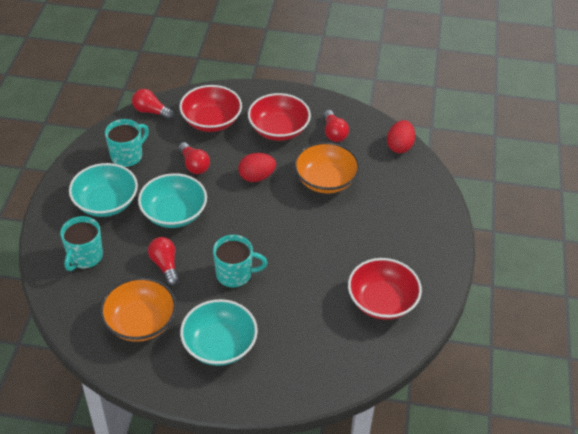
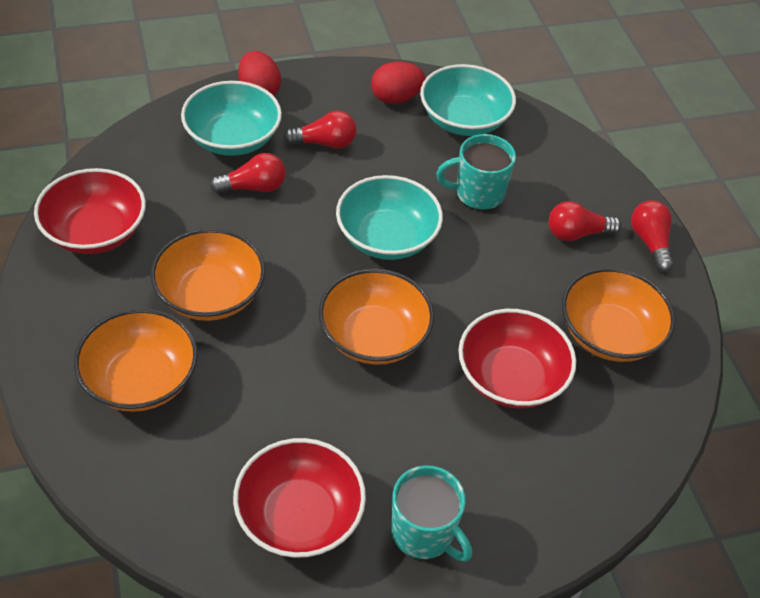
orange bowl: 2 -> 4
turquoise mug: 3 -> 2

